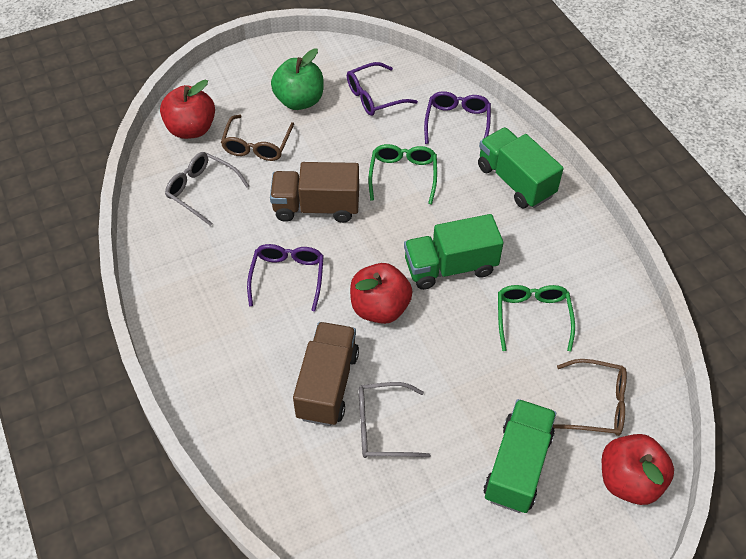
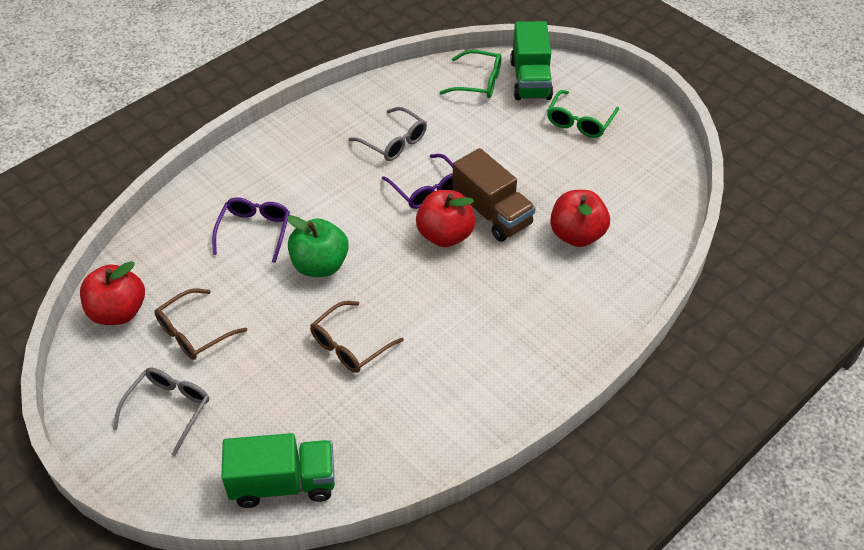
brown truck: 2 -> 1
green truck: 3 -> 2
purple glasses: 3 -> 2

